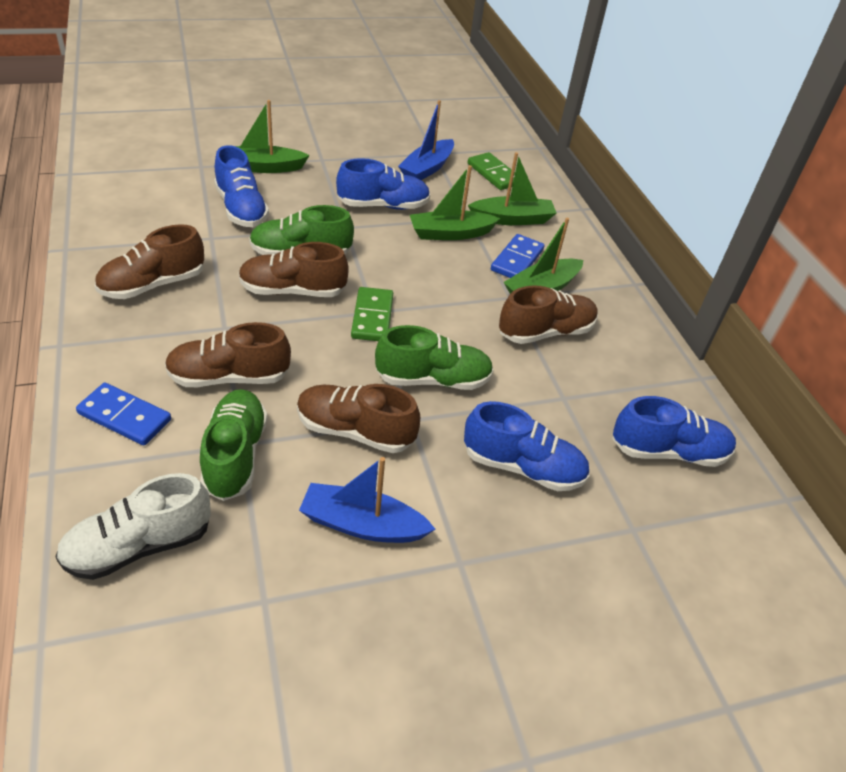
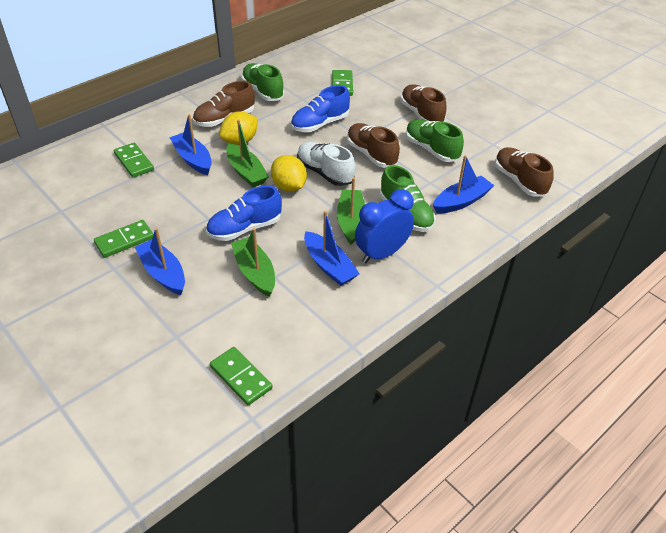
blue boat: 2 -> 4
blue clock: 0 -> 1
blue domino: 2 -> 0
blue shoe: 4 -> 2
brown shoe: 5 -> 4
green boat: 4 -> 3
green domino: 2 -> 4
yellow lemon: 0 -> 2

